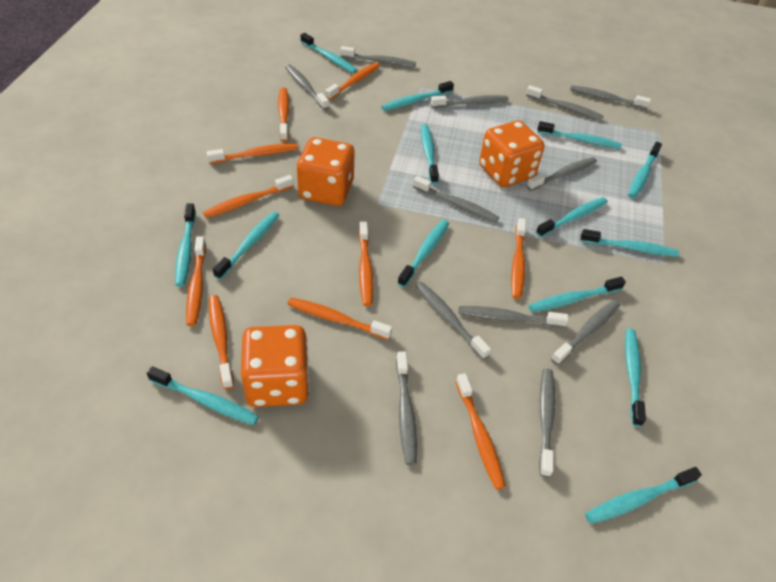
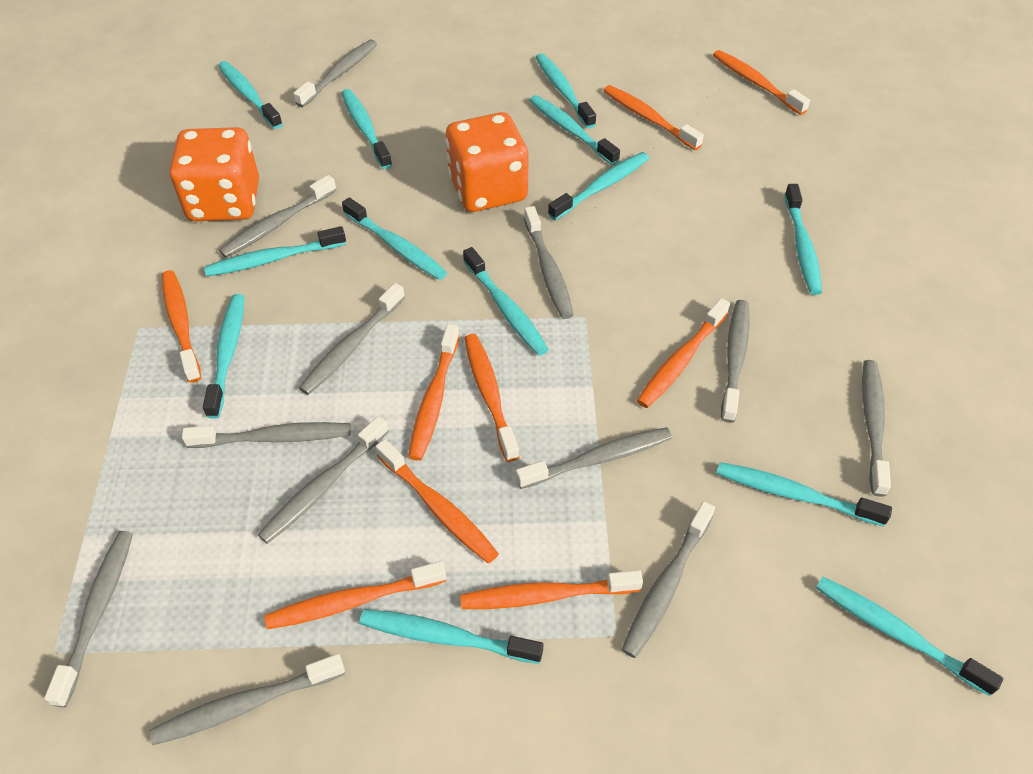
orange dice: 3 -> 2
orange toothbrush: 10 -> 9
turquoise toothbrush: 14 -> 13

